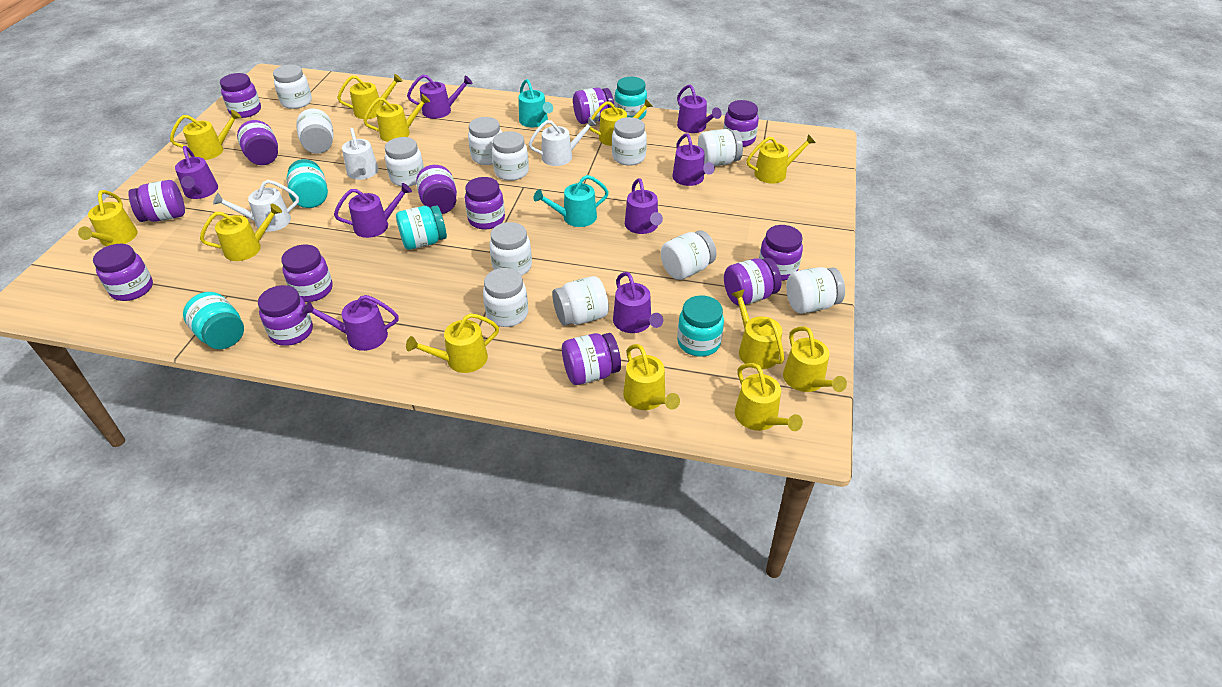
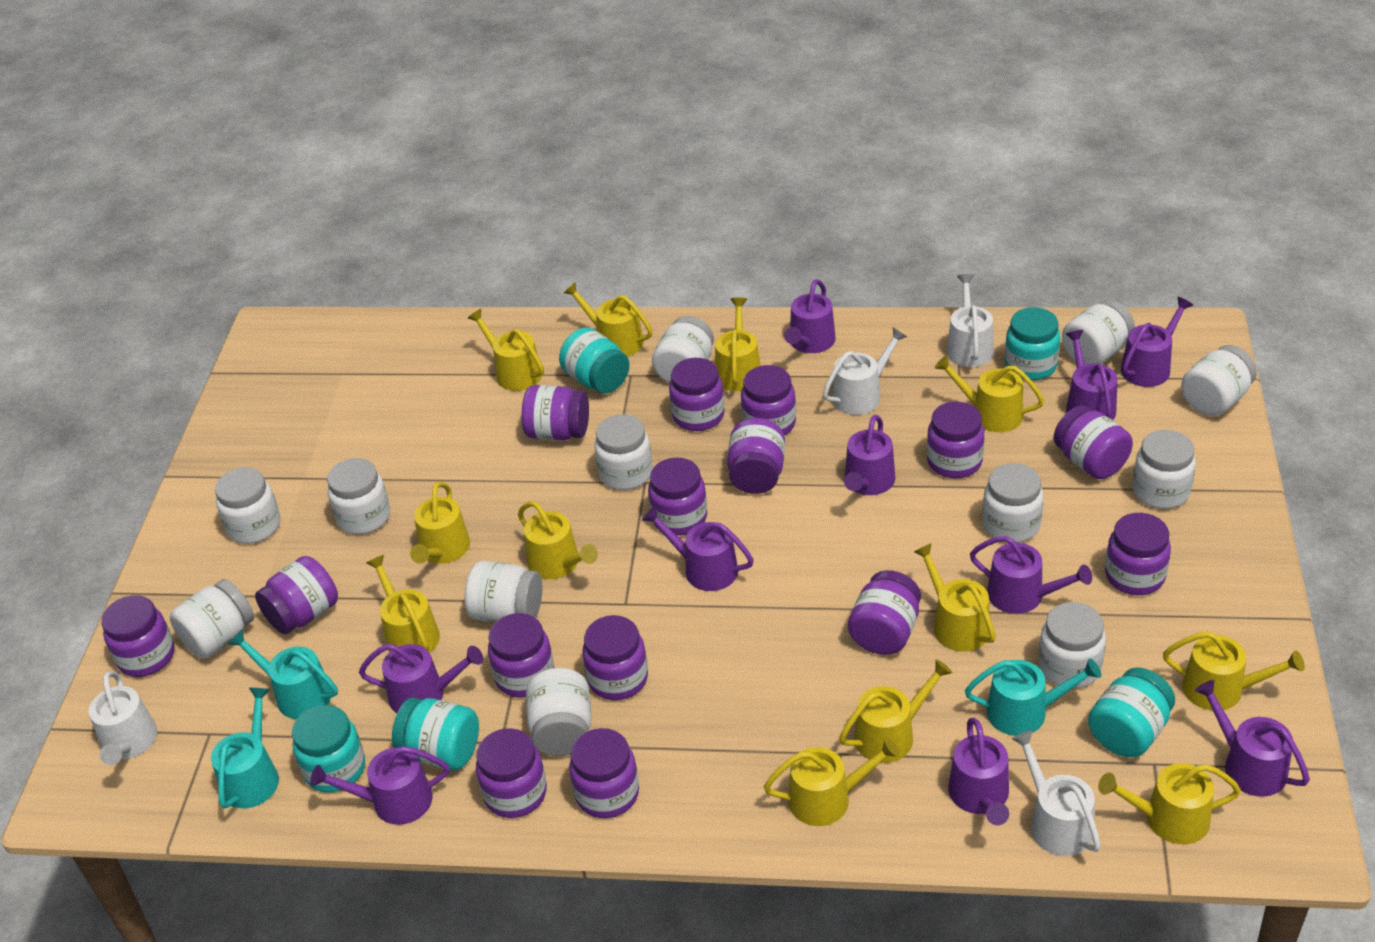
purple jar: 13 -> 15
purple watering can: 8 -> 10
turquoise watering can: 2 -> 3
white watering can: 3 -> 4

